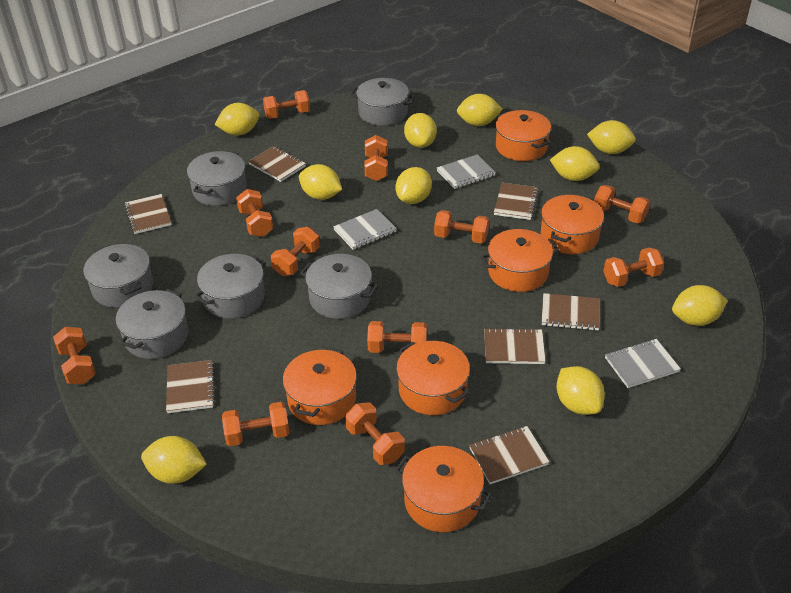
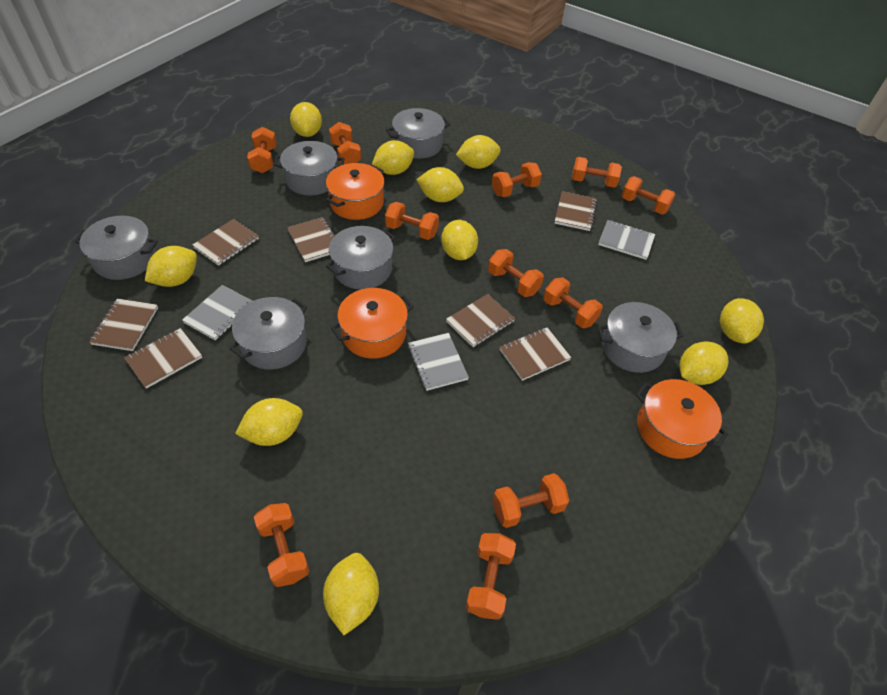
orange pot: 6 -> 3

